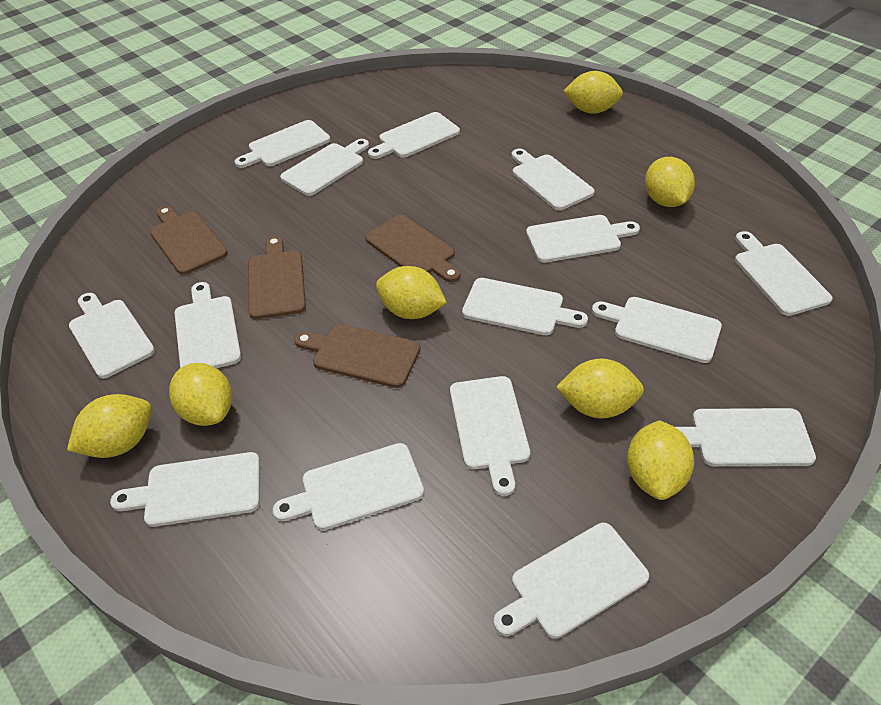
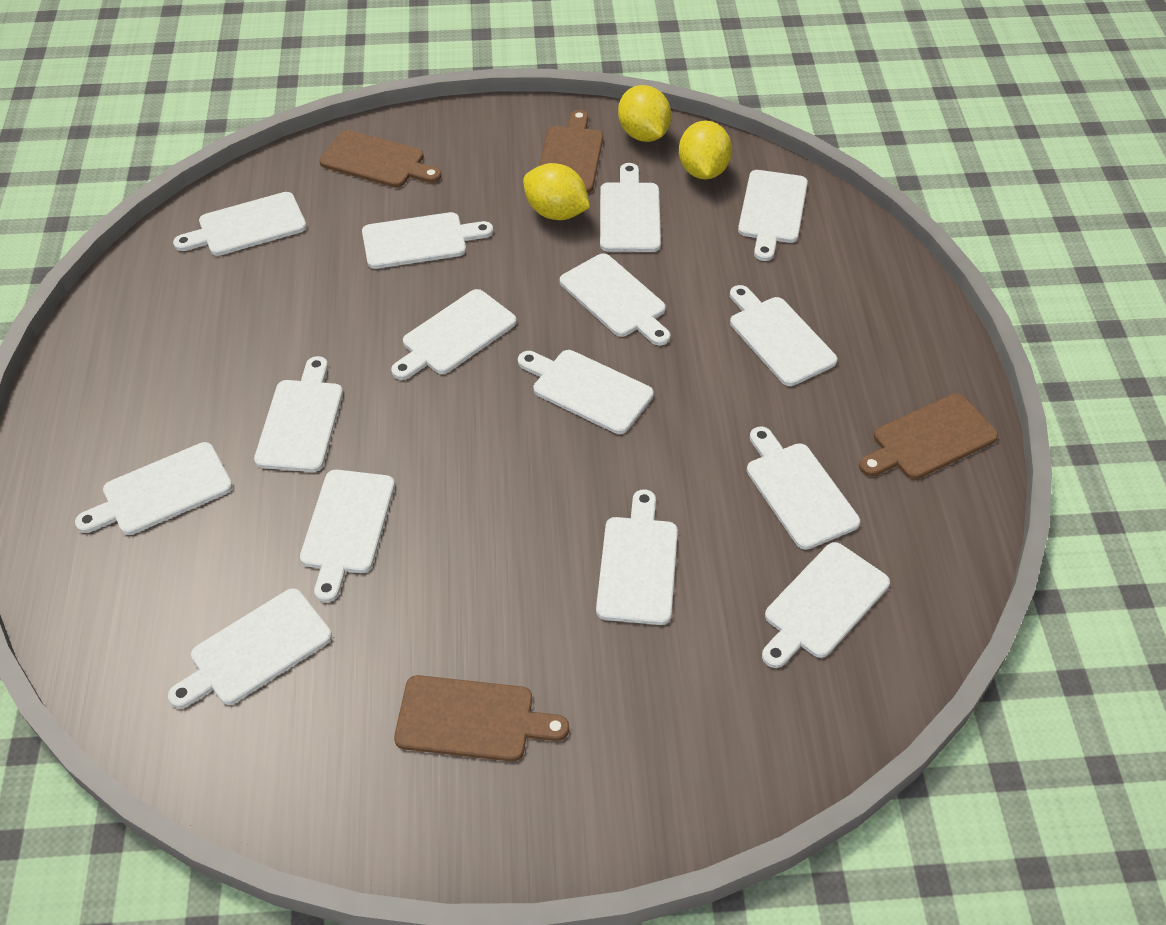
yellow lemon: 7 -> 3

